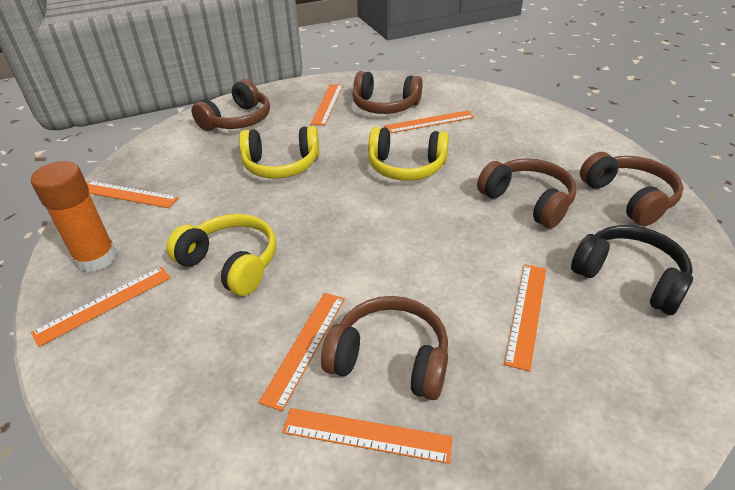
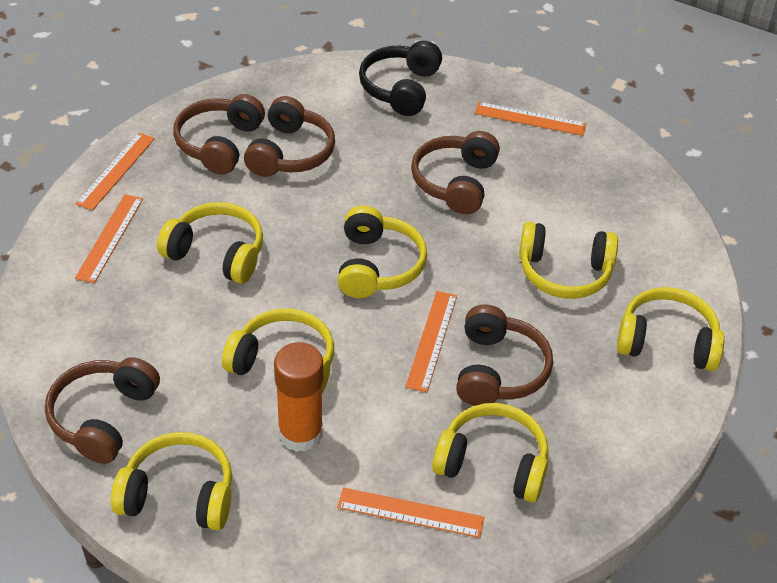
orange ruler: 7 -> 5
yellow headphones: 3 -> 7

